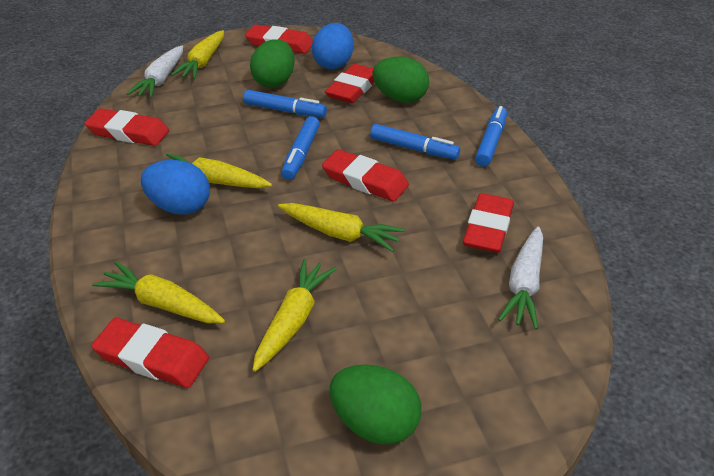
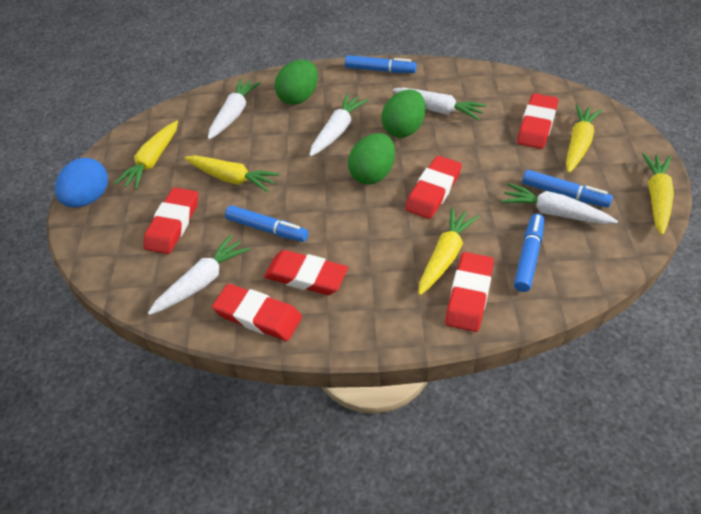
blue egg: 2 -> 1
white carrot: 2 -> 5

